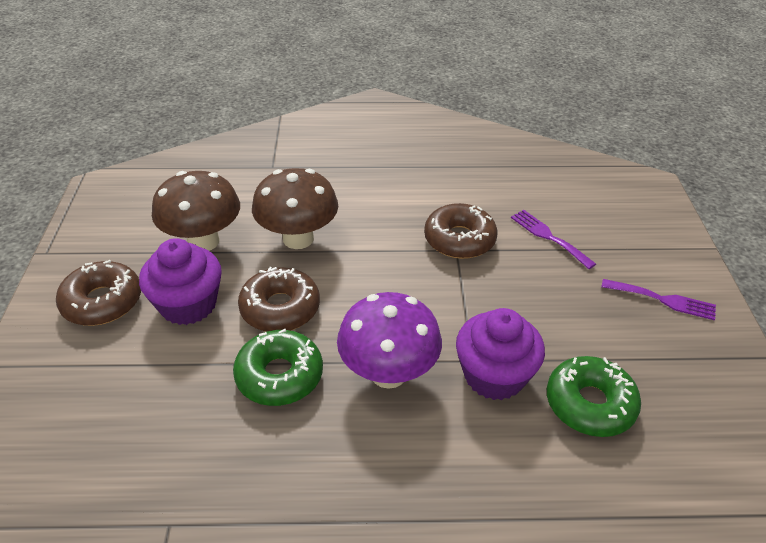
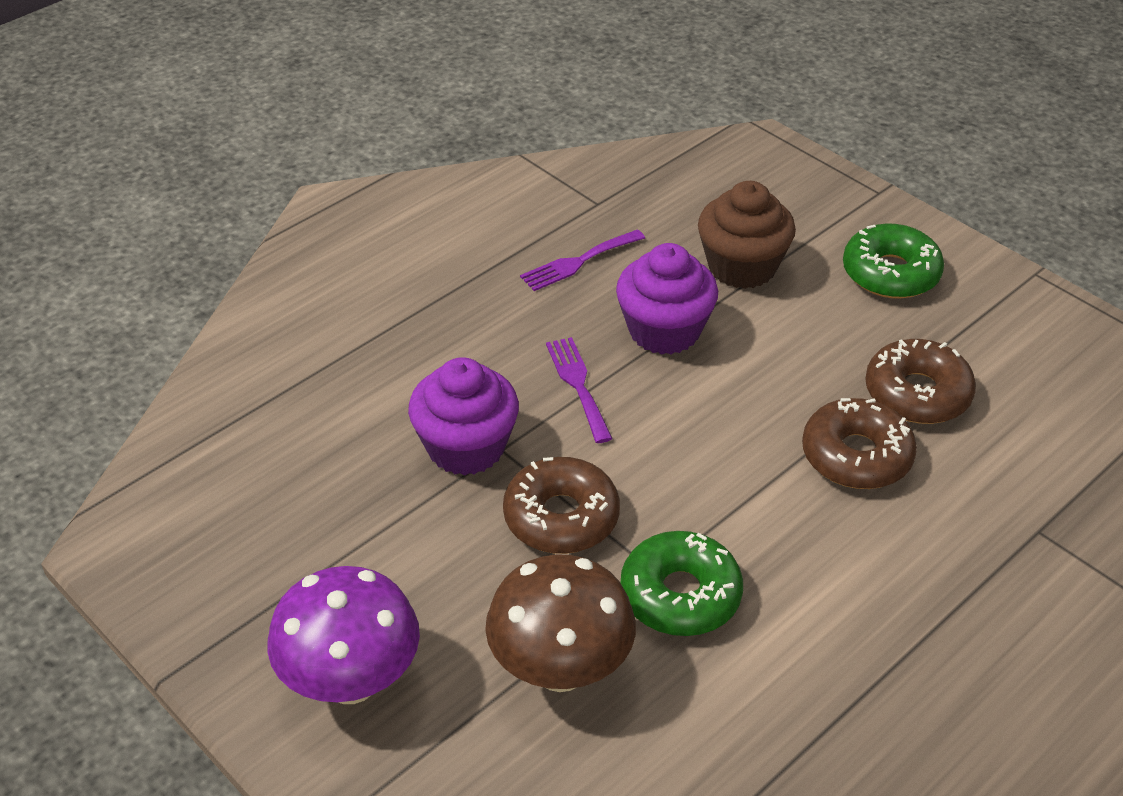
brown cupcake: 0 -> 1
brown mushroom: 2 -> 1

